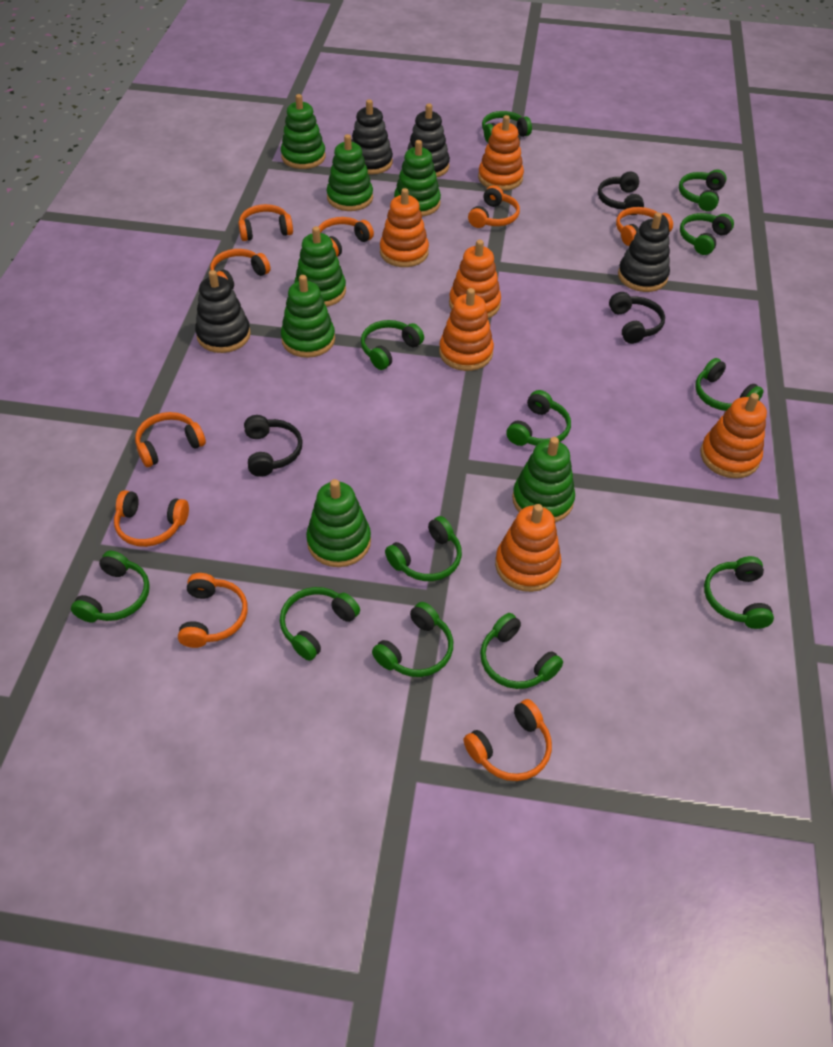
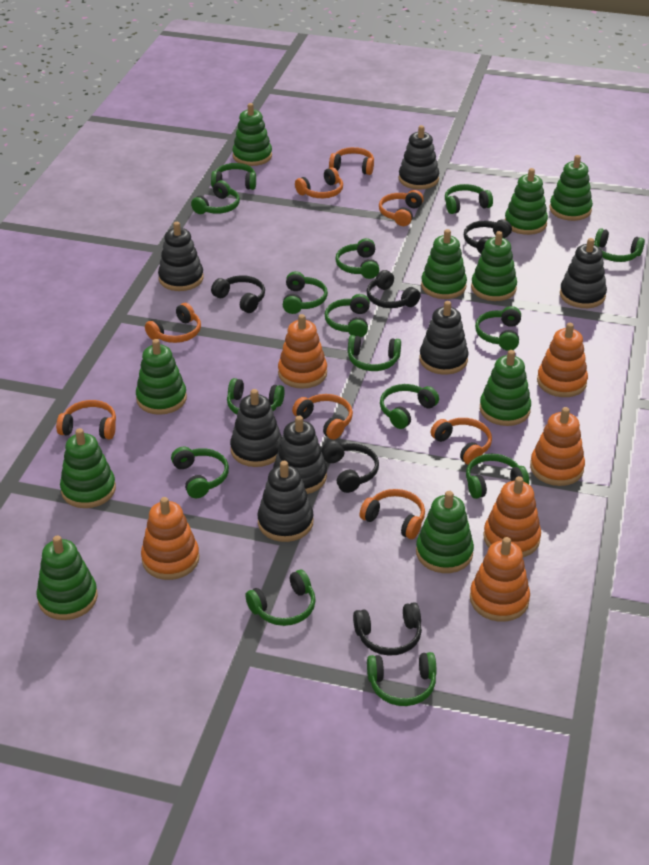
black headphones: 3 -> 5
black stacking toy: 4 -> 7
green headphones: 12 -> 15
green stacking toy: 7 -> 10
orange headphones: 9 -> 8

